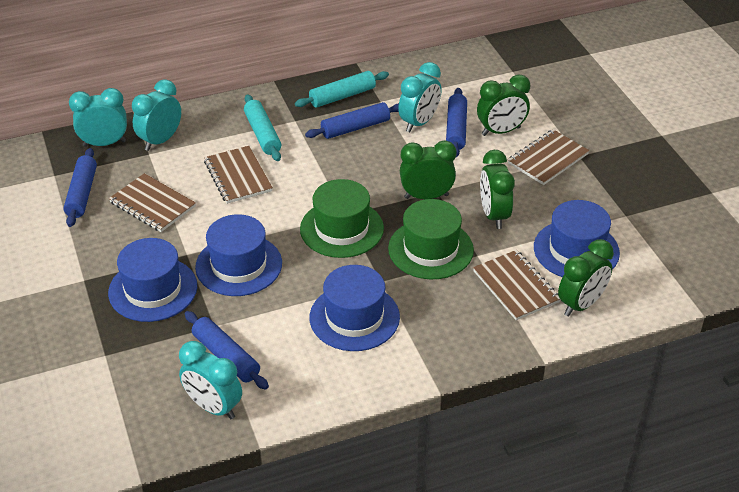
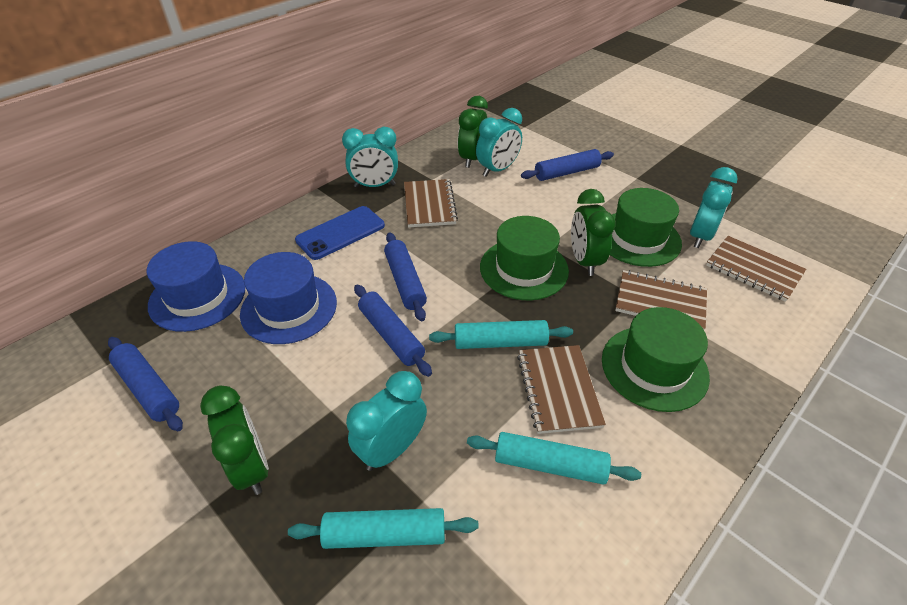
blue hat: 4 -> 2
blue phone: 0 -> 1
green clock: 4 -> 3
green hat: 2 -> 3
turquoise rolling pin: 2 -> 3

